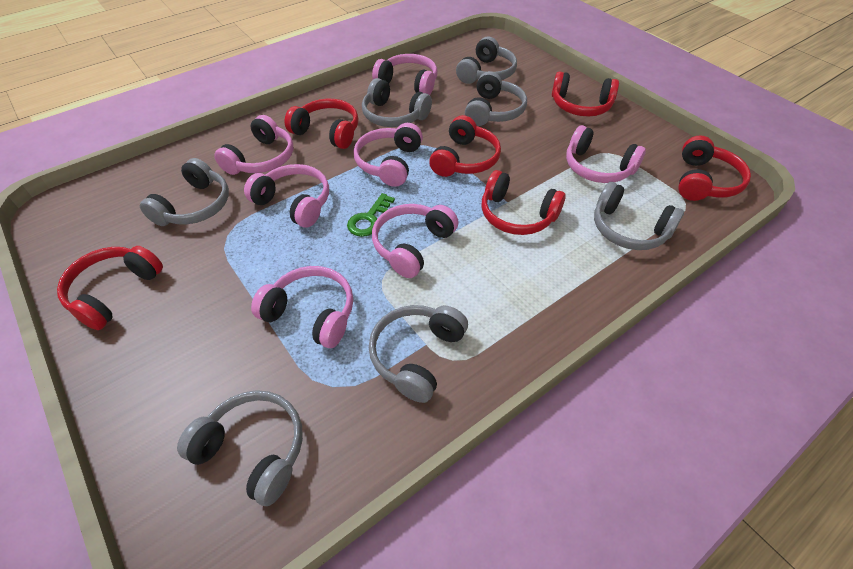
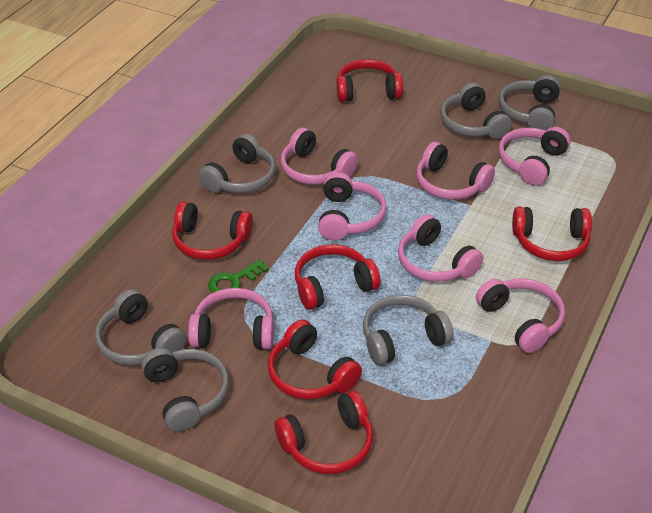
grey headphones: 7 -> 6

